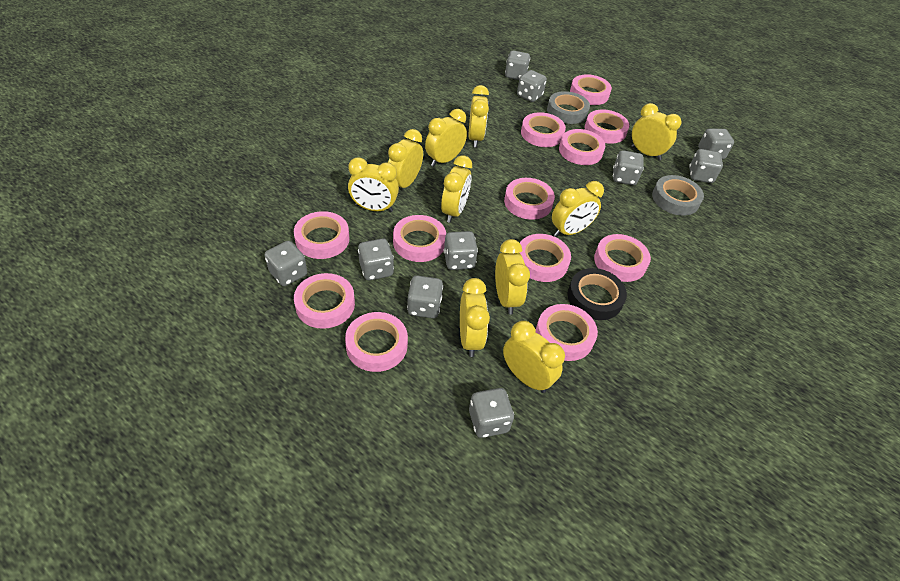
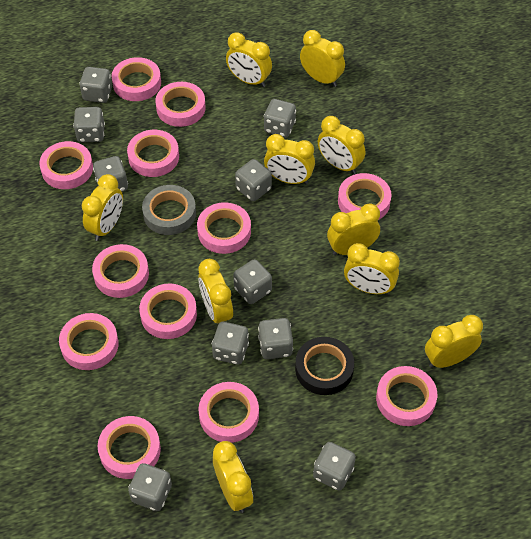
grey tape: 2 -> 1

